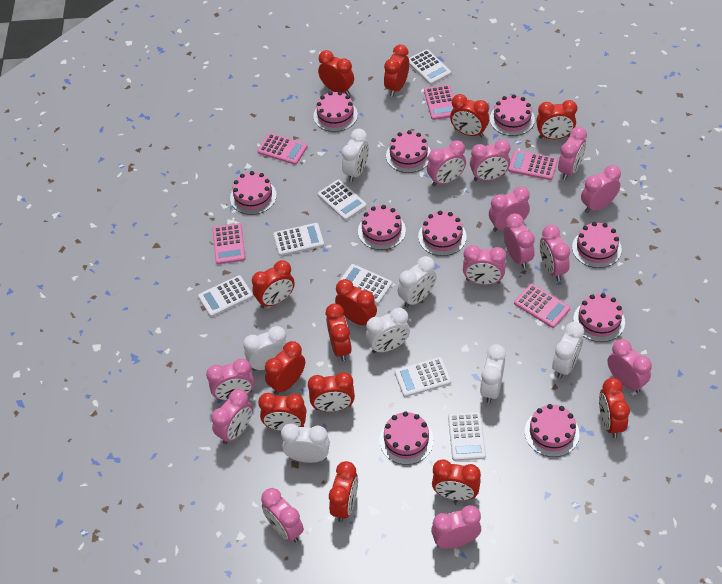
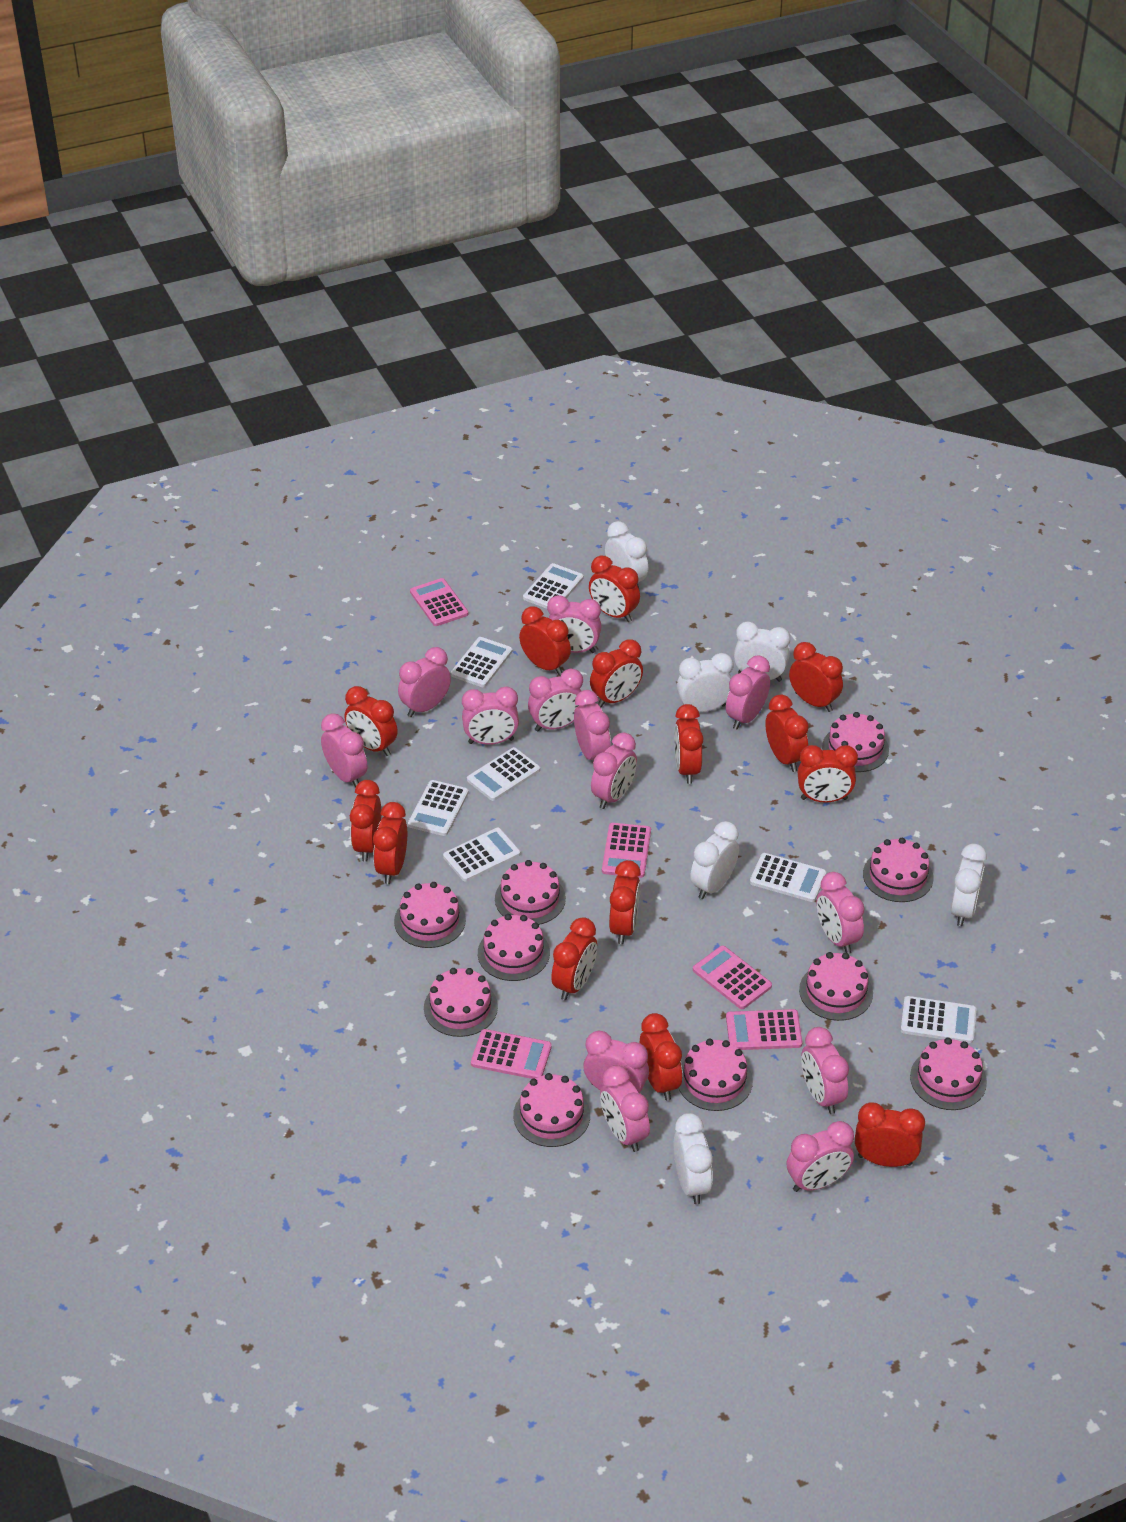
red clock: 13 -> 14
white clock: 7 -> 6

